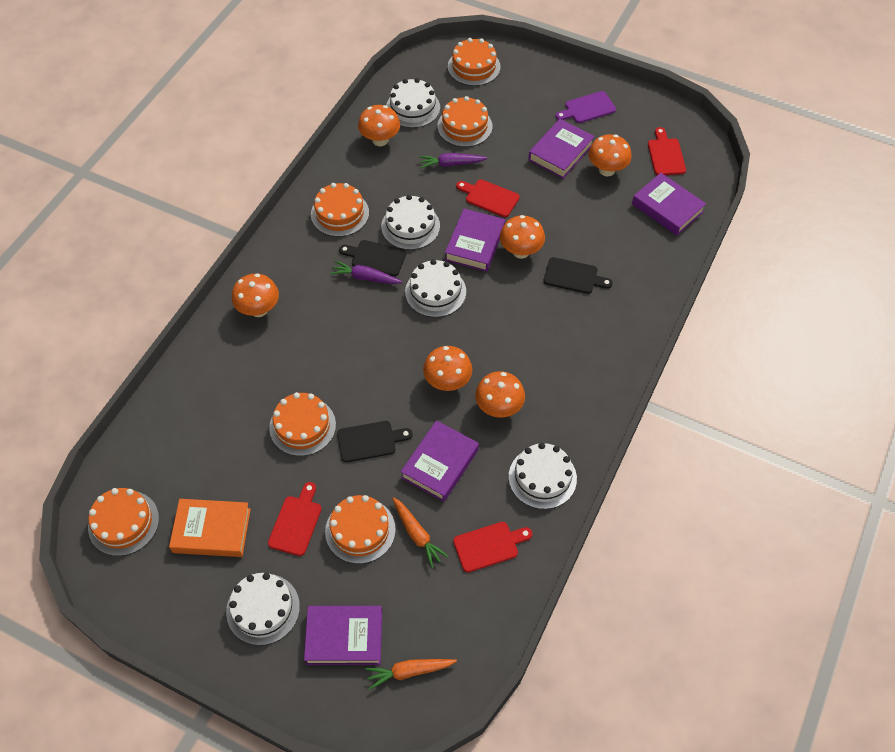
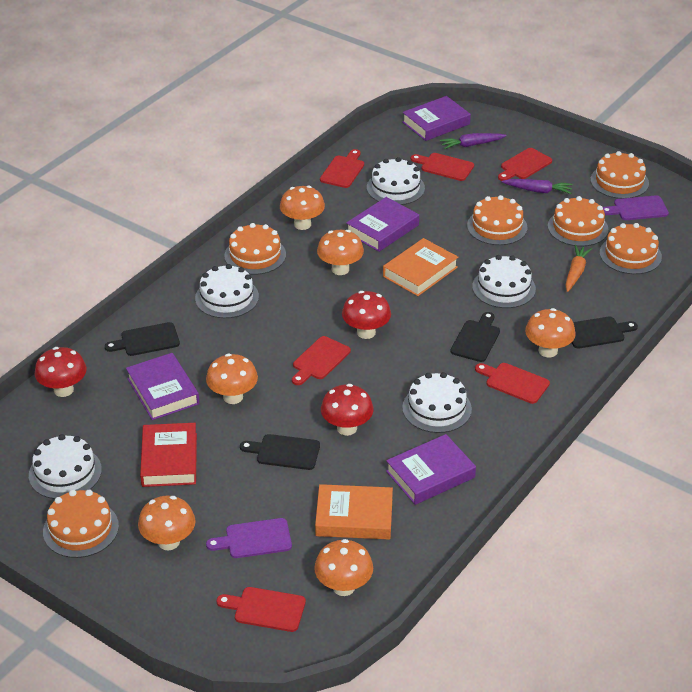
black cutting board: 3 -> 4
orange book: 1 -> 2
orange carrot: 2 -> 1
purple book: 5 -> 4
purple cutting board: 1 -> 2
red book: 0 -> 1
red cutting board: 4 -> 6
red mushroom: 0 -> 3

